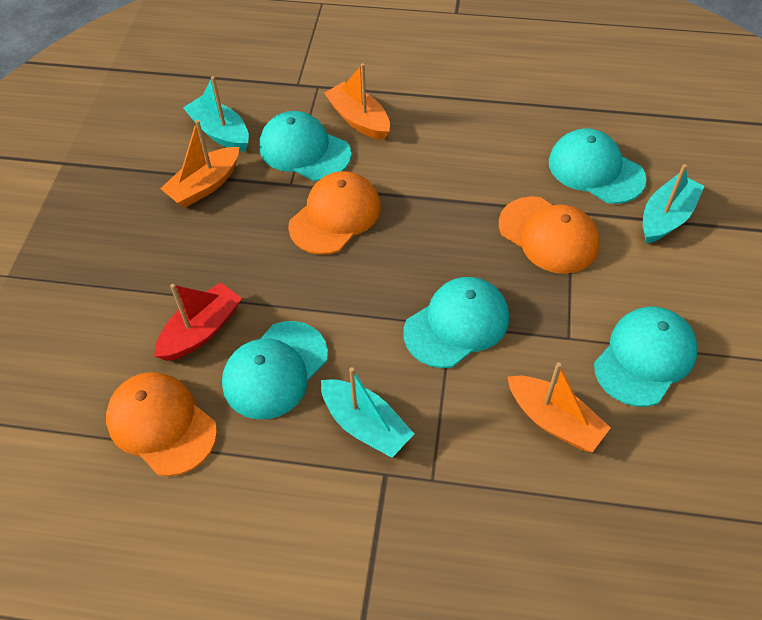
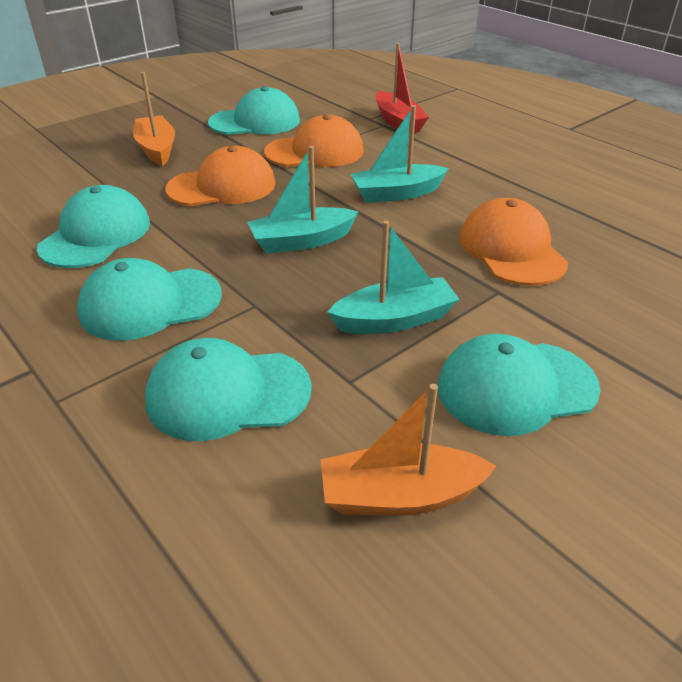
orange boat: 3 -> 2

